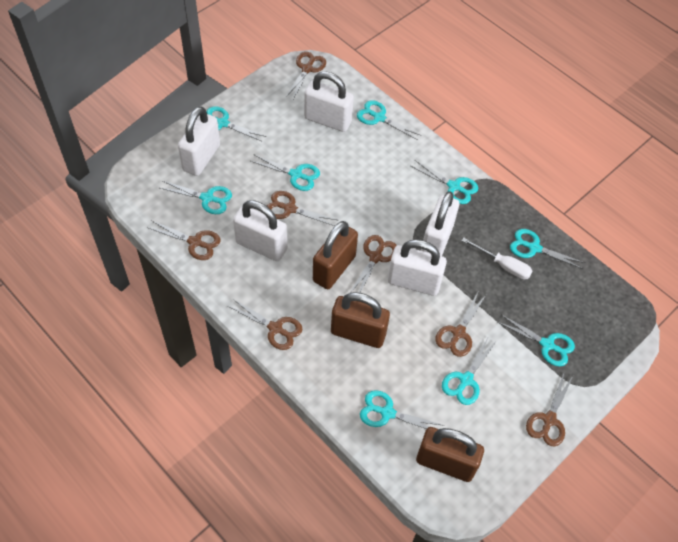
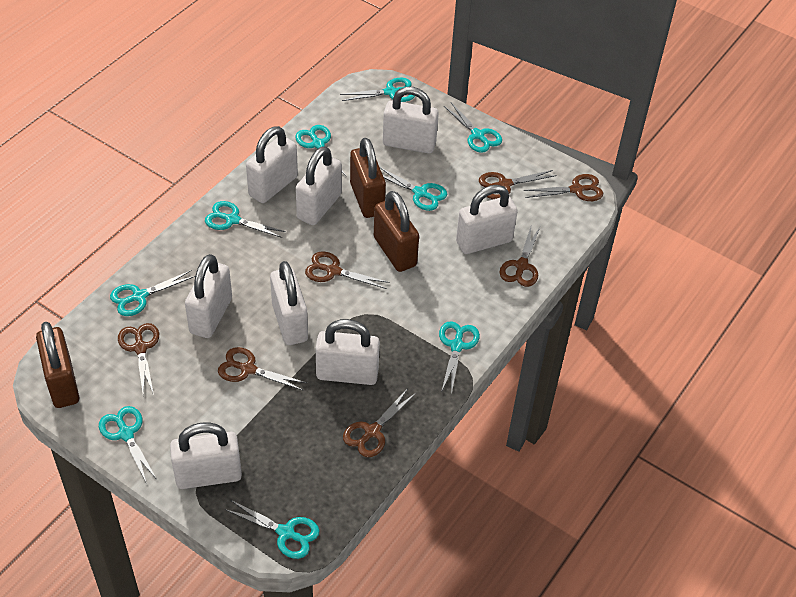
white padlock: 5 -> 8
white screwdriver: 1 -> 0

